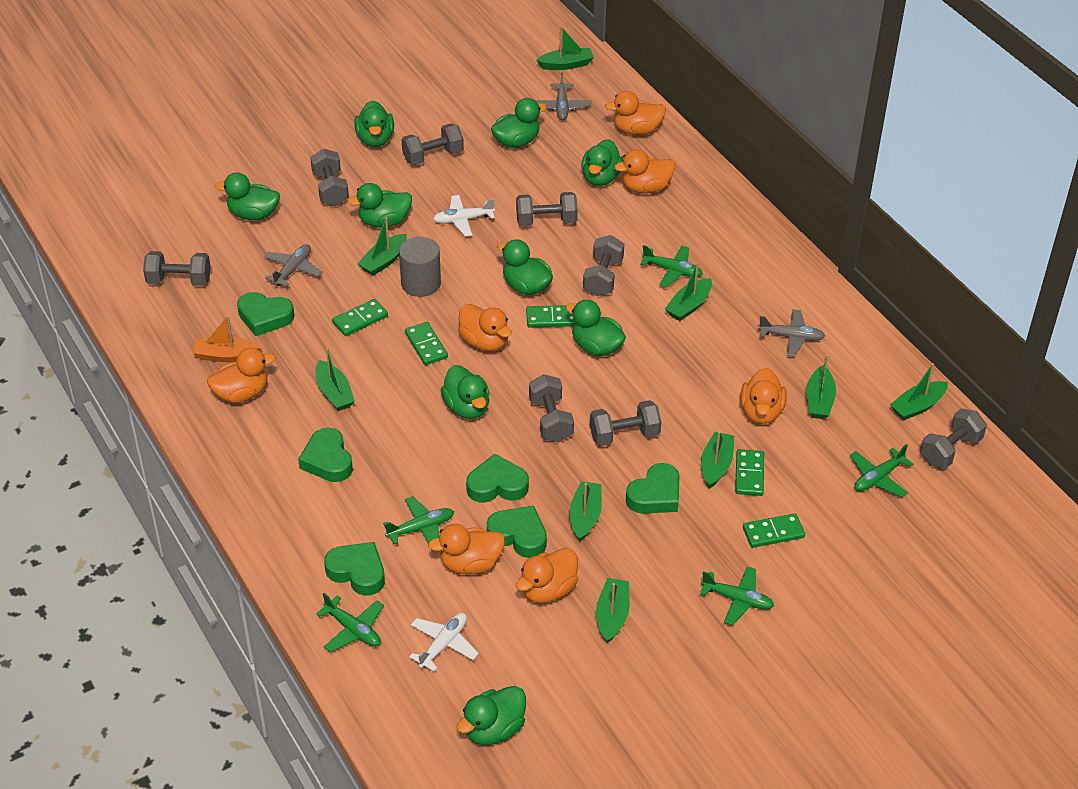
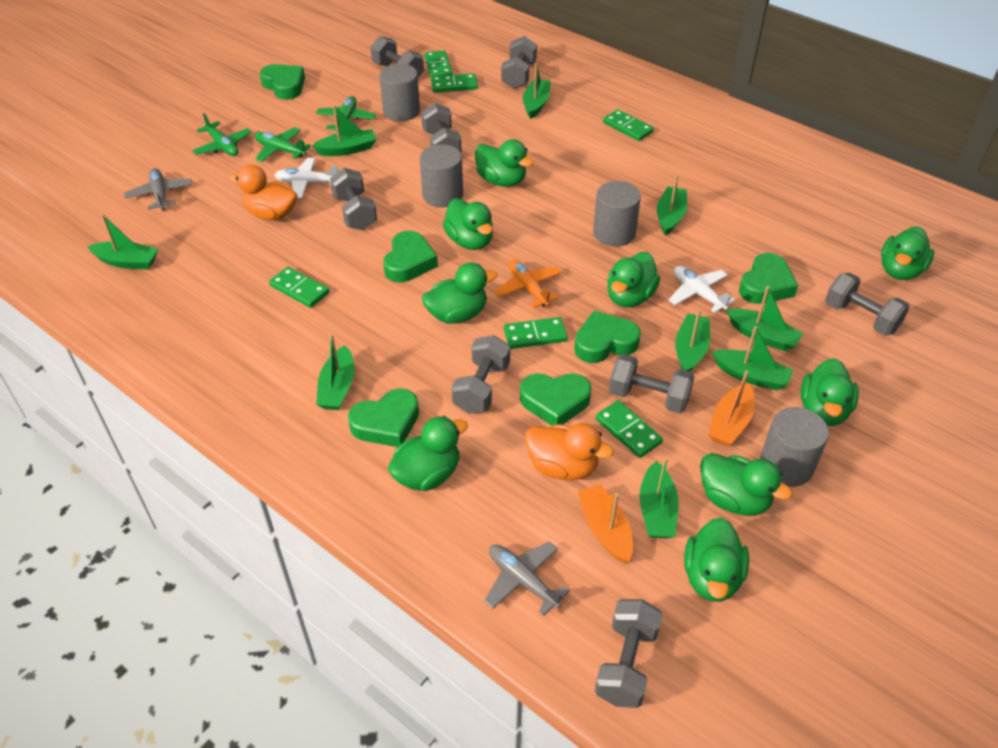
green domino: 5 -> 6
green plane: 5 -> 3
grey cylinder: 1 -> 4
grey plane: 3 -> 2
orange boat: 1 -> 2
orange duck: 7 -> 2
orange plane: 0 -> 1

